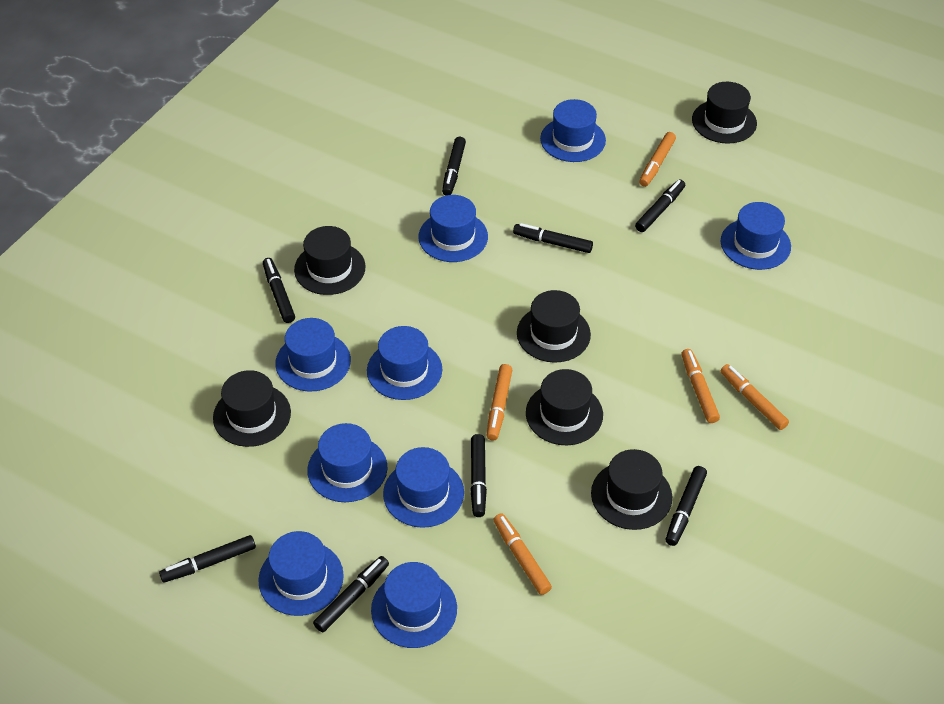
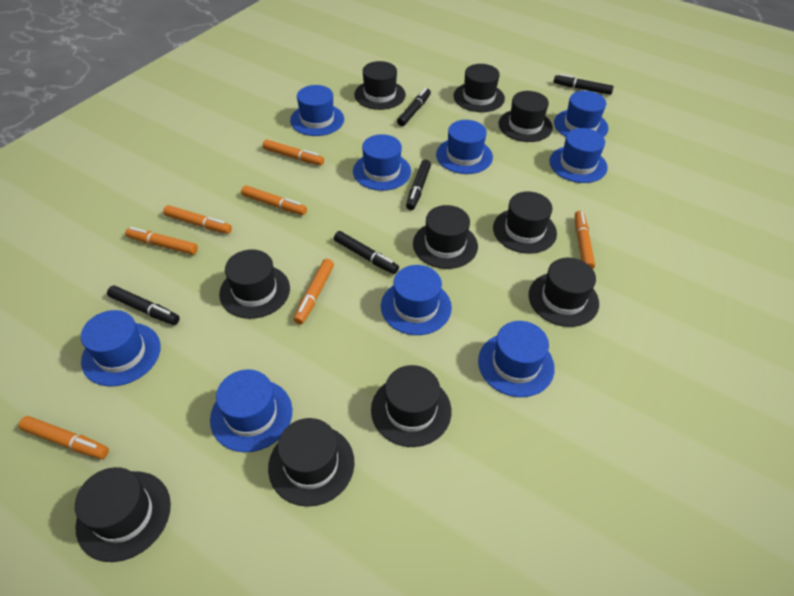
black hat: 6 -> 10
black marker: 8 -> 5
orange marker: 5 -> 7

